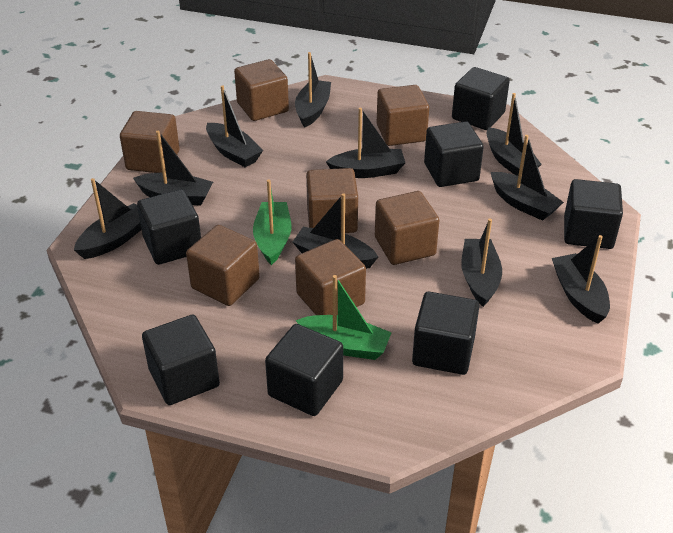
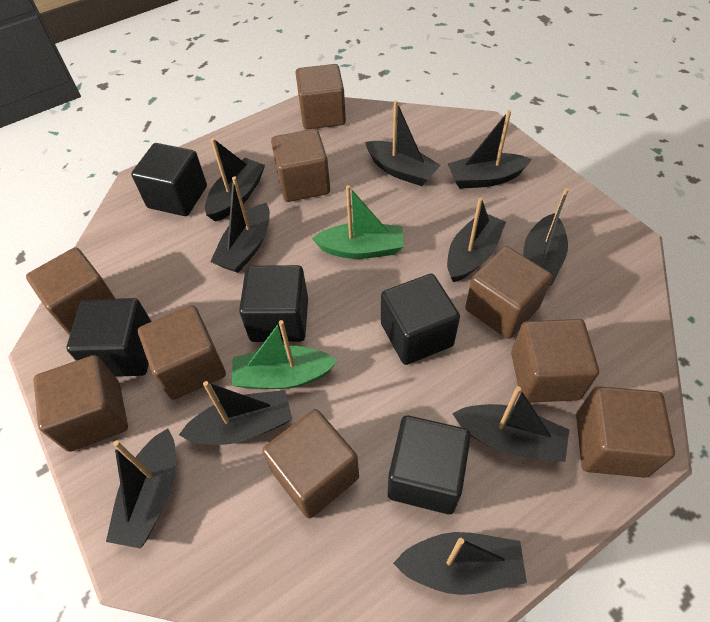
black cube: 7 -> 5
brown cube: 7 -> 9

